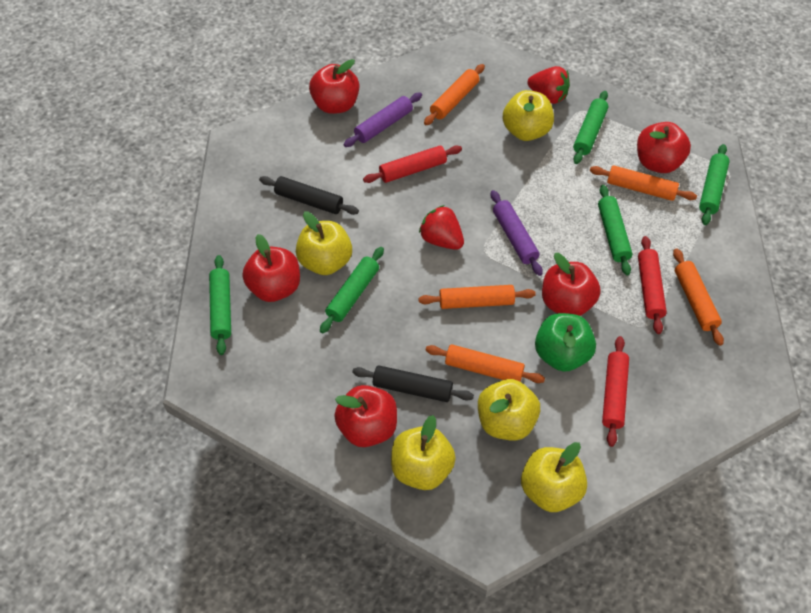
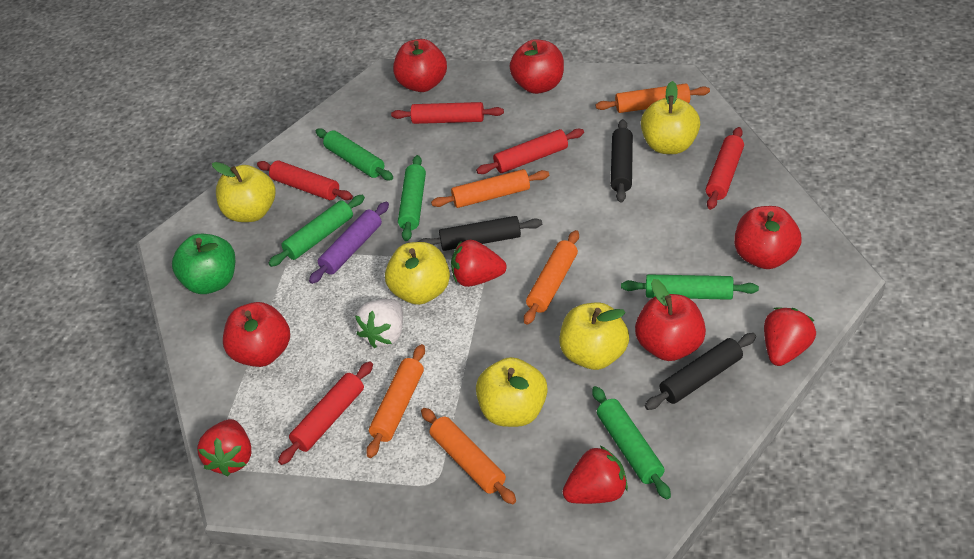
black rolling pin: 2 -> 3
purple rolling pin: 2 -> 1
red rolling pin: 3 -> 5
red strawberry: 2 -> 4
white strawberry: 0 -> 1

